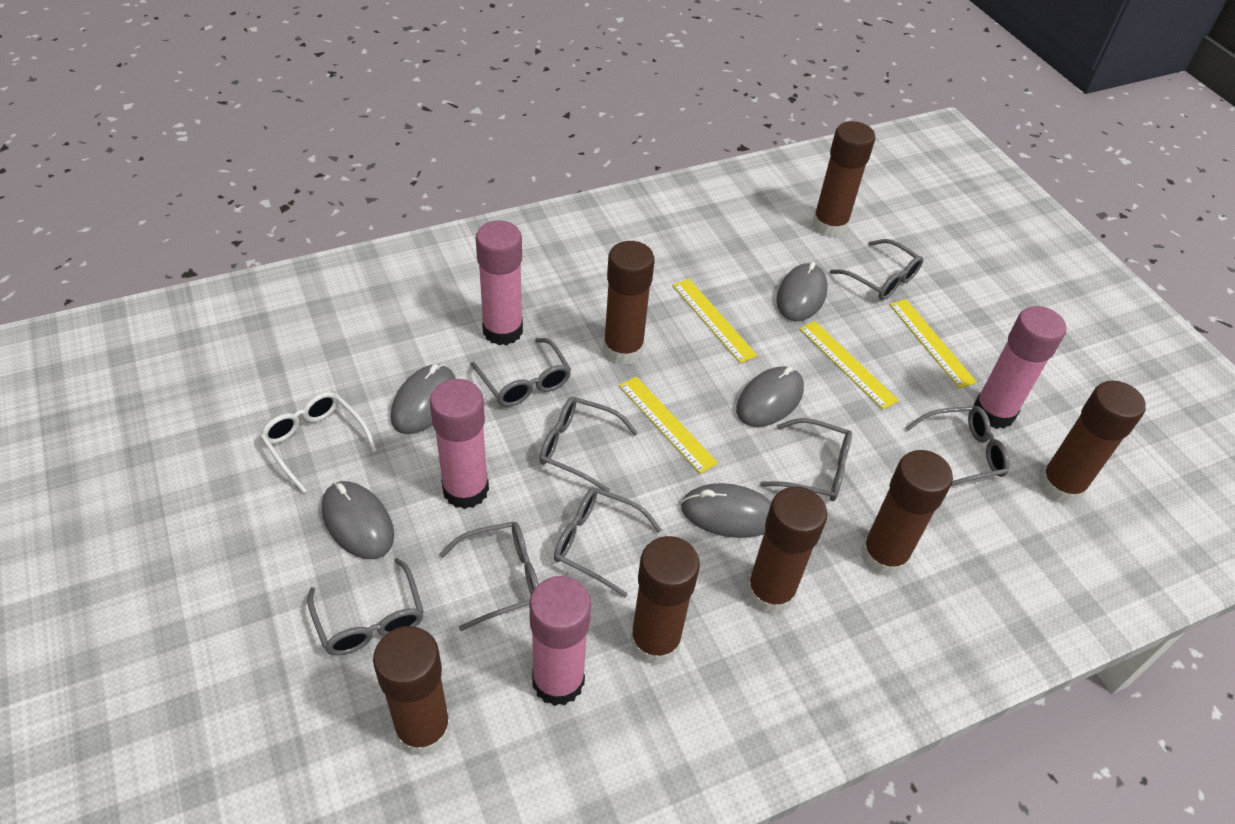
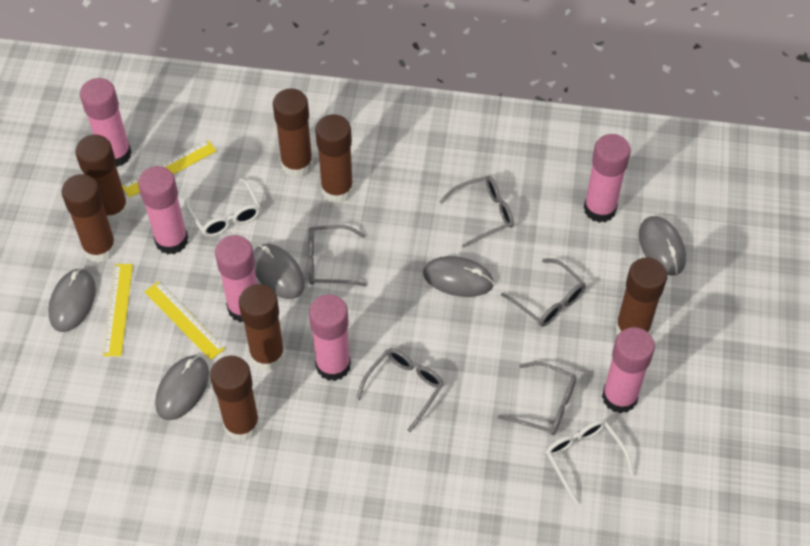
grey glasses: 8 -> 5
pink glue stick: 4 -> 6
white glasses: 1 -> 2
yellow ruler: 4 -> 3

